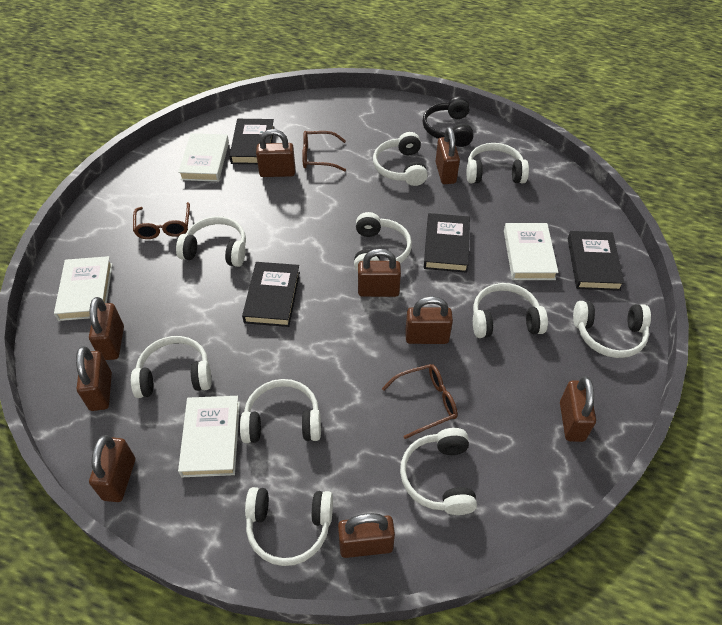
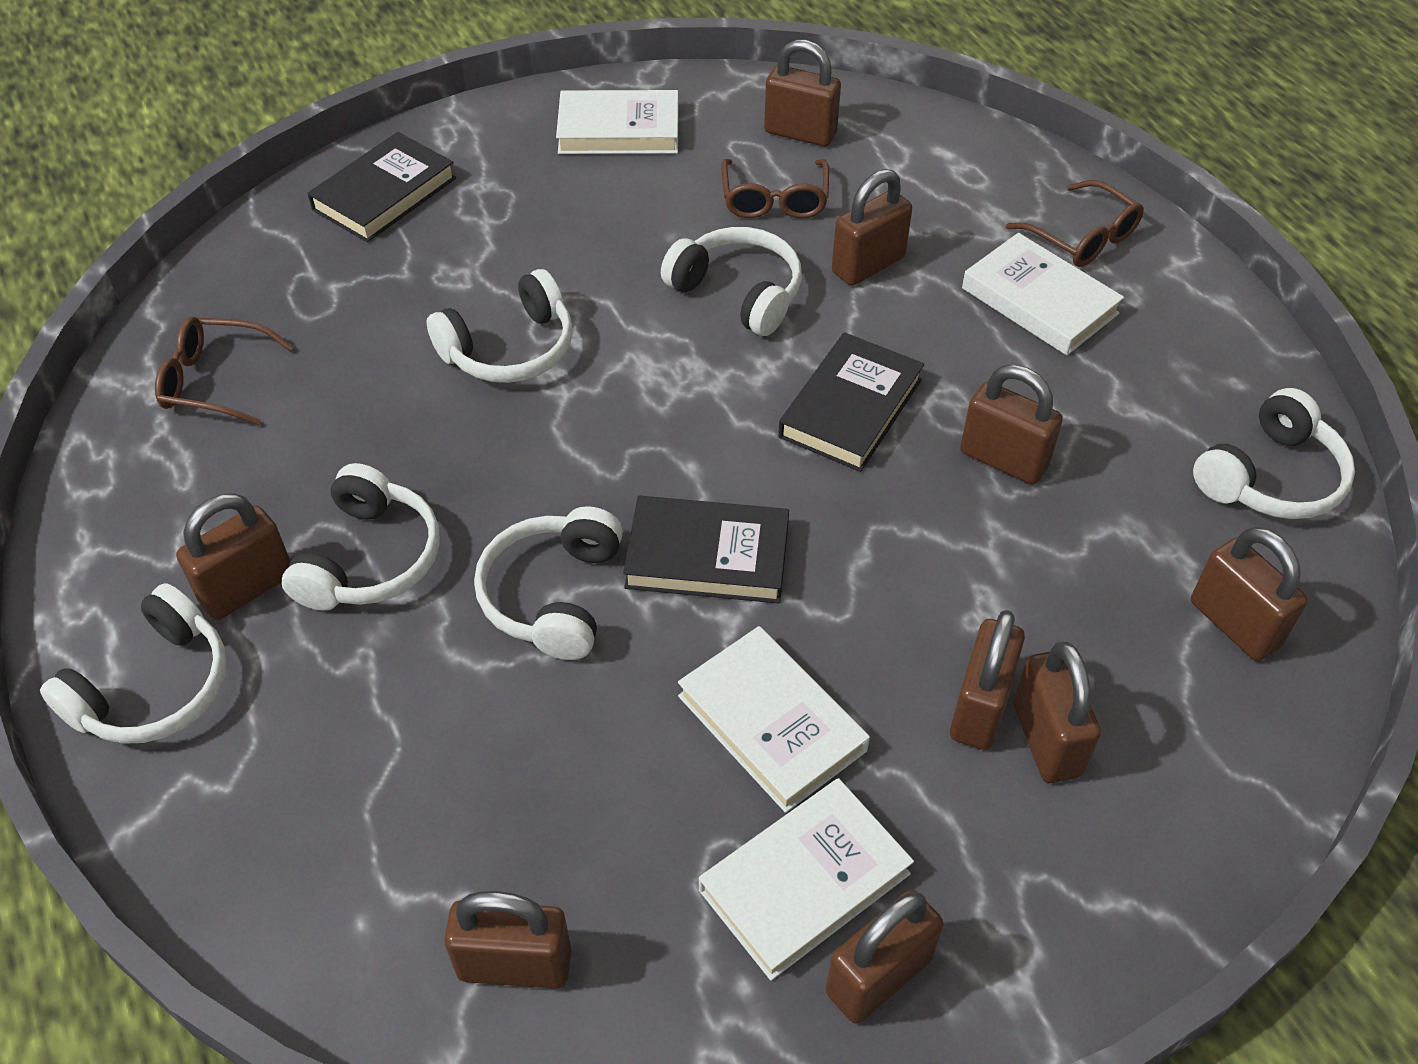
black book: 4 -> 3
black headphones: 1 -> 0
white headphones: 10 -> 6

